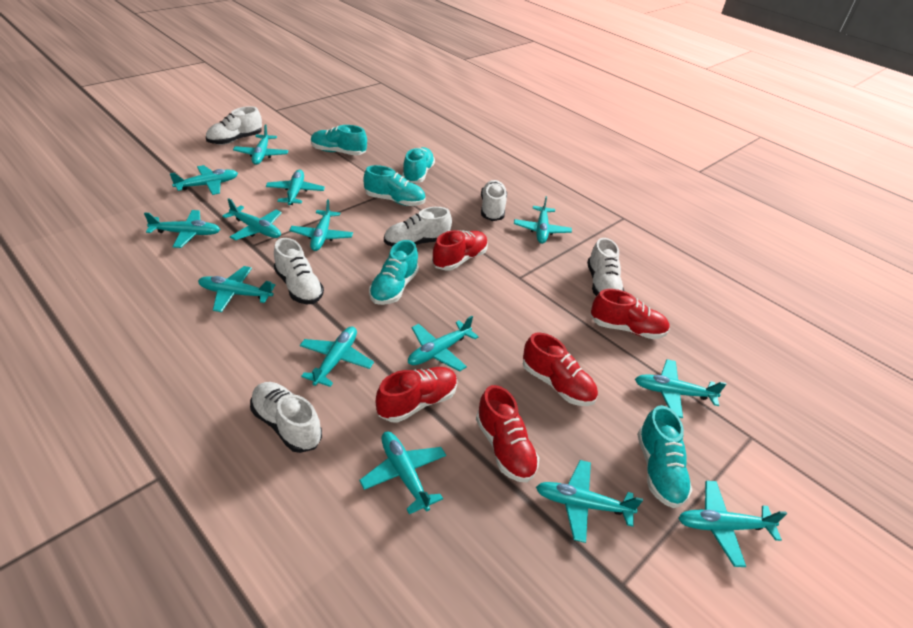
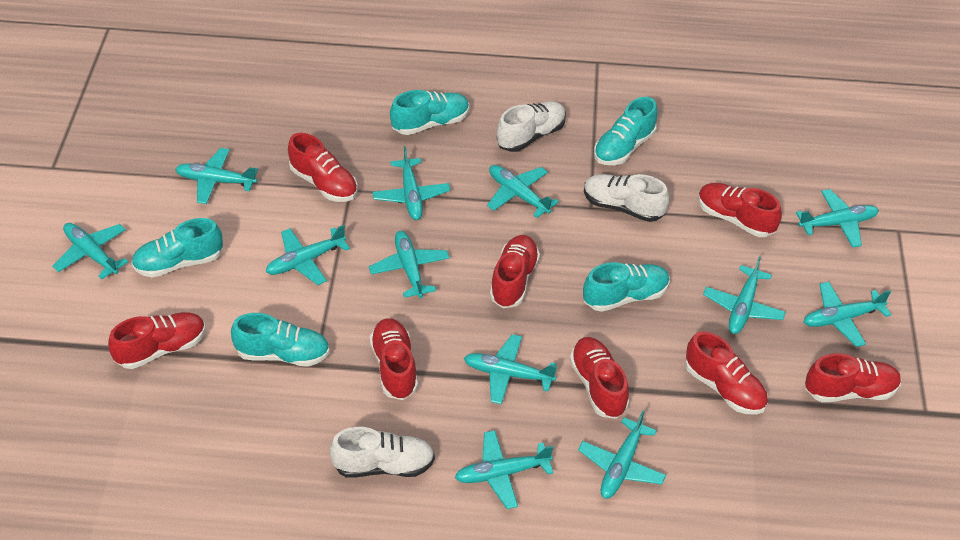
red shoe: 5 -> 8
turquoise plane: 14 -> 12
white shoe: 6 -> 3

